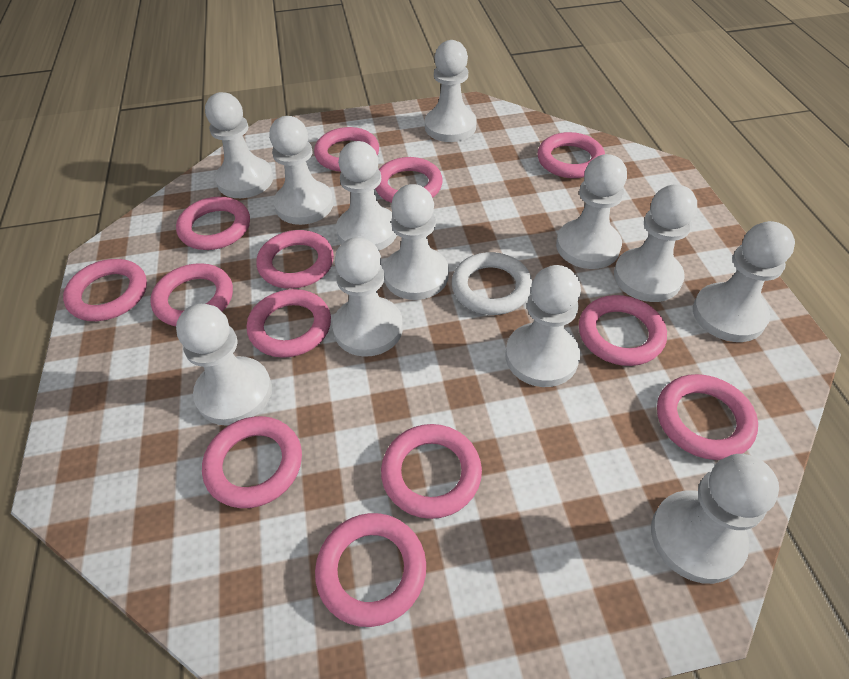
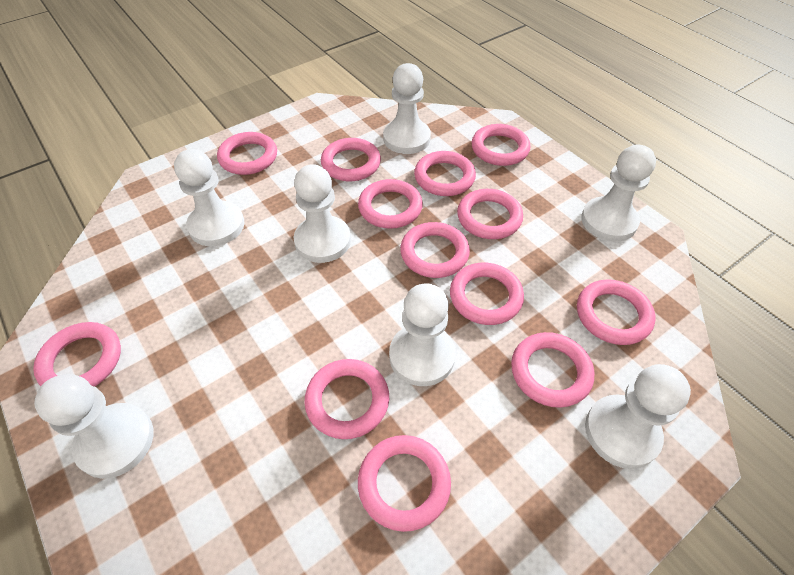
white pawn: 12 -> 7
white ring: 1 -> 0

